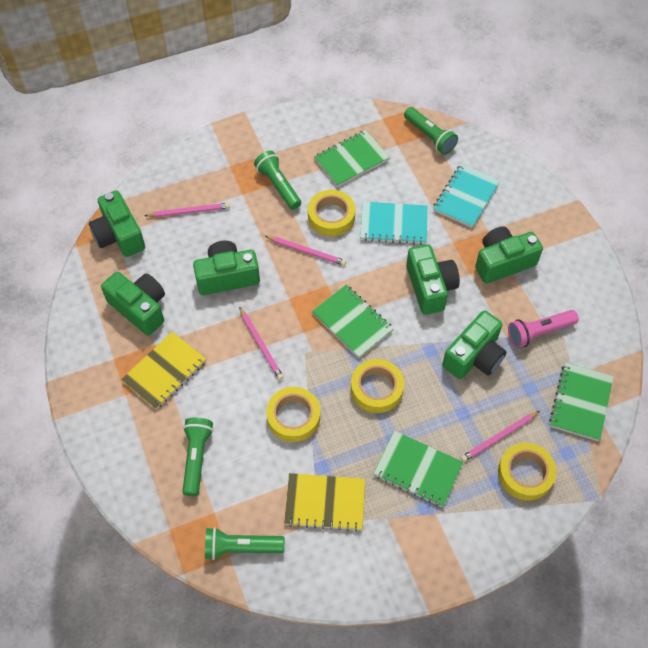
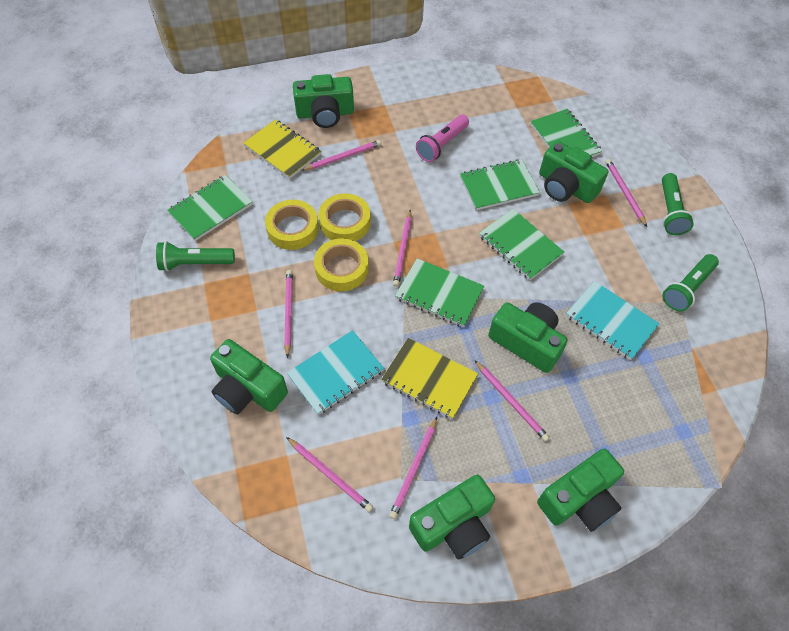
green flashlight: 4 -> 3
green notebook: 4 -> 5
pink pencil: 4 -> 7
yellow tape: 4 -> 3

